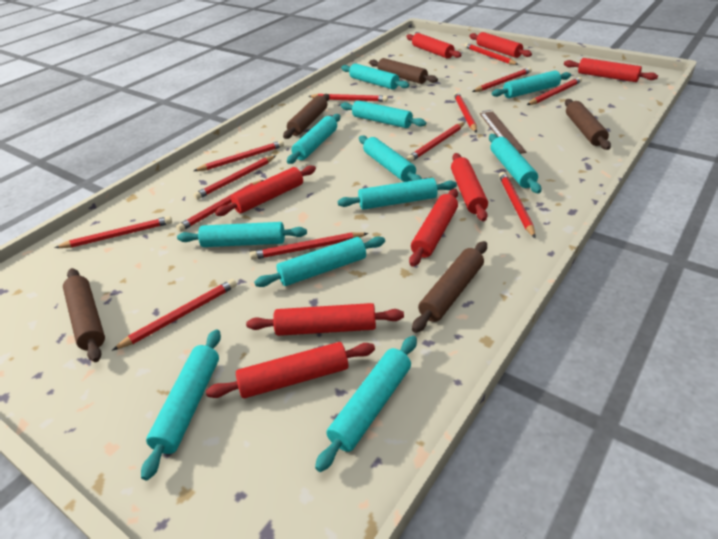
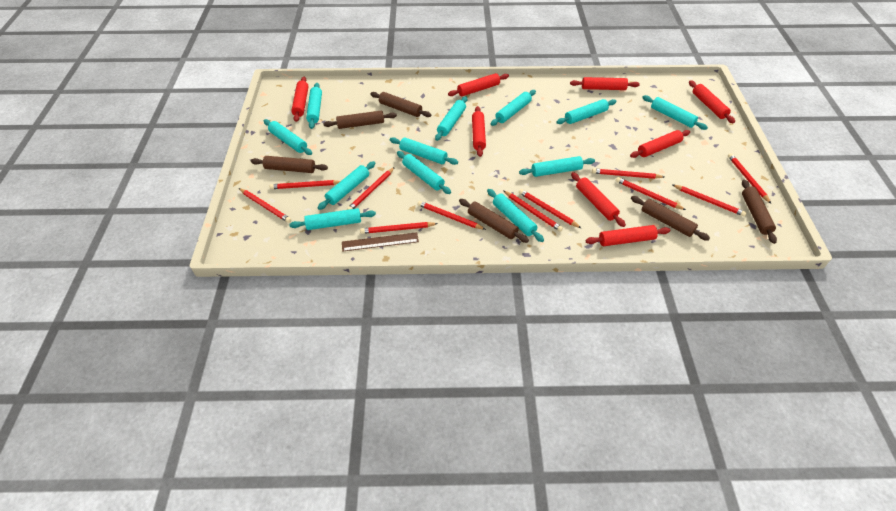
brown rolling pin: 5 -> 6
red pencil: 13 -> 11
turquoise rolling pin: 11 -> 12

